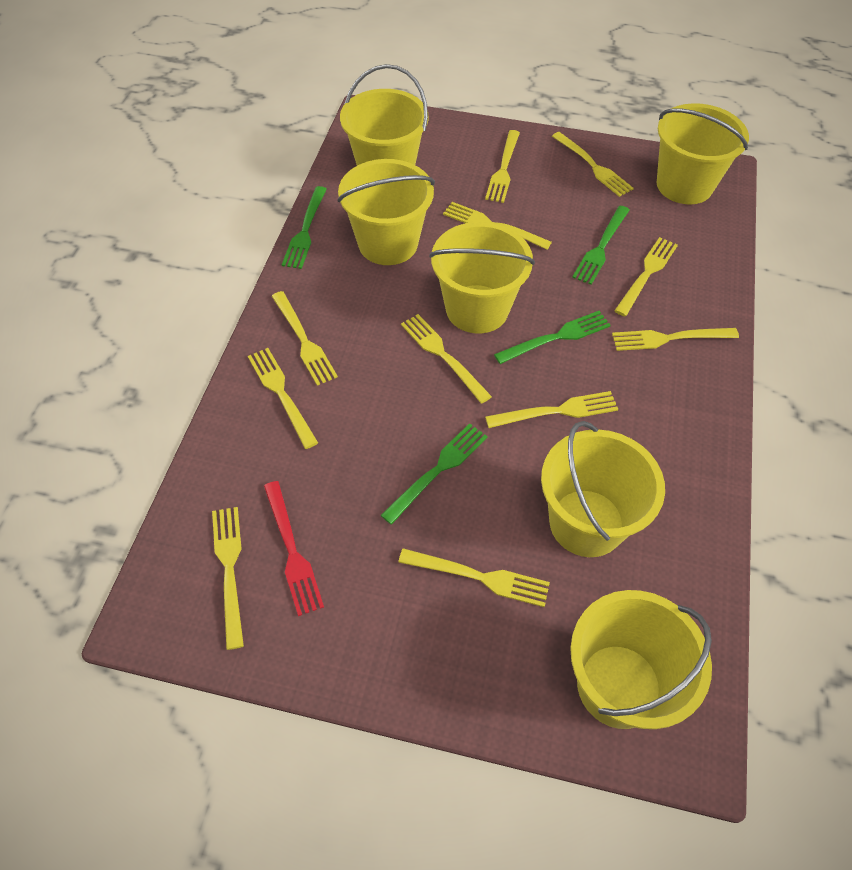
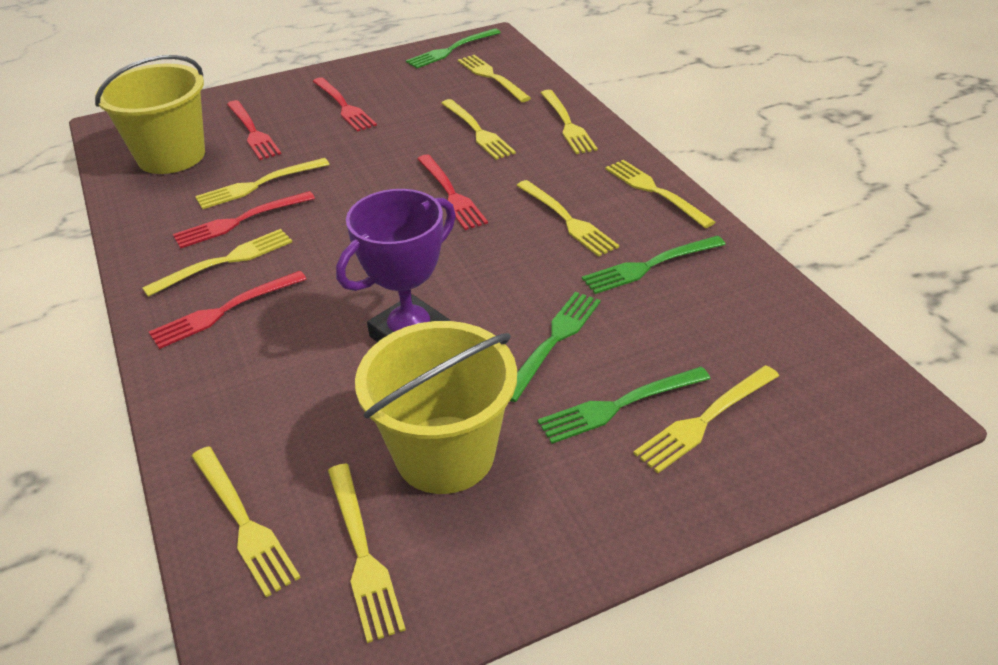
purple trophy: 0 -> 1
red fork: 1 -> 5
yellow bucket: 6 -> 2
yellow fork: 11 -> 10

